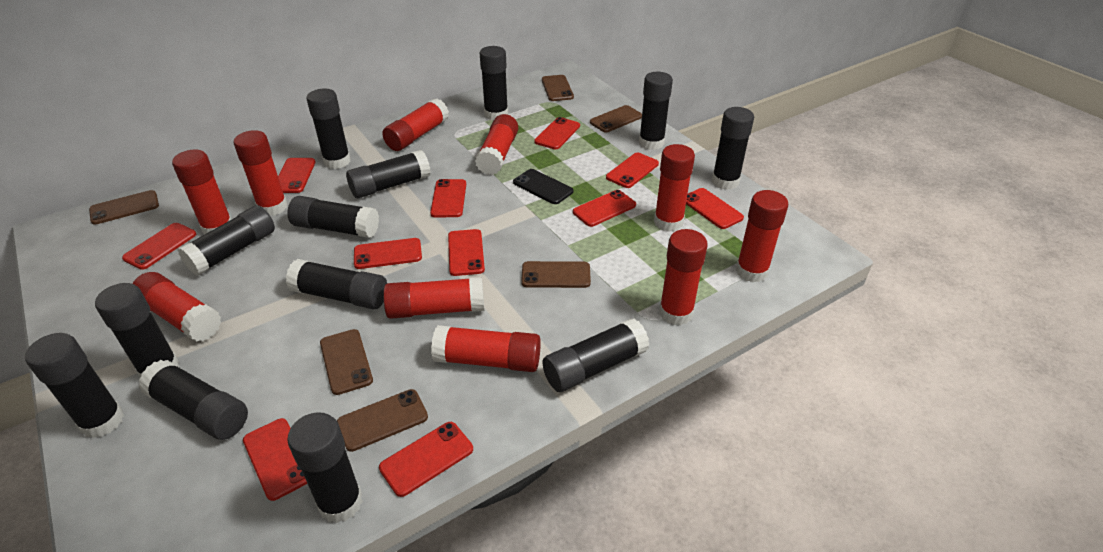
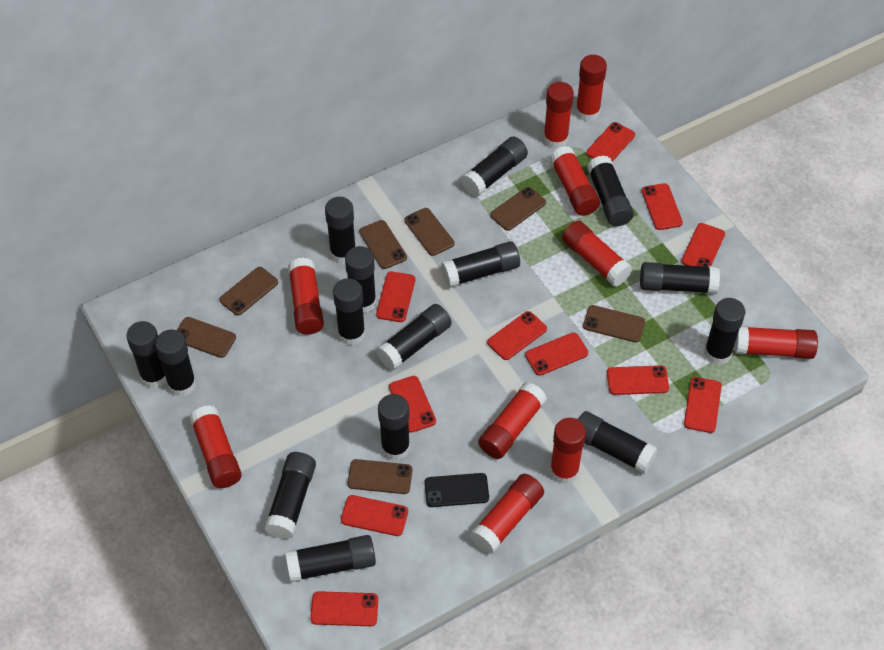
black glue stick: 13 -> 15
brown phone: 6 -> 7

